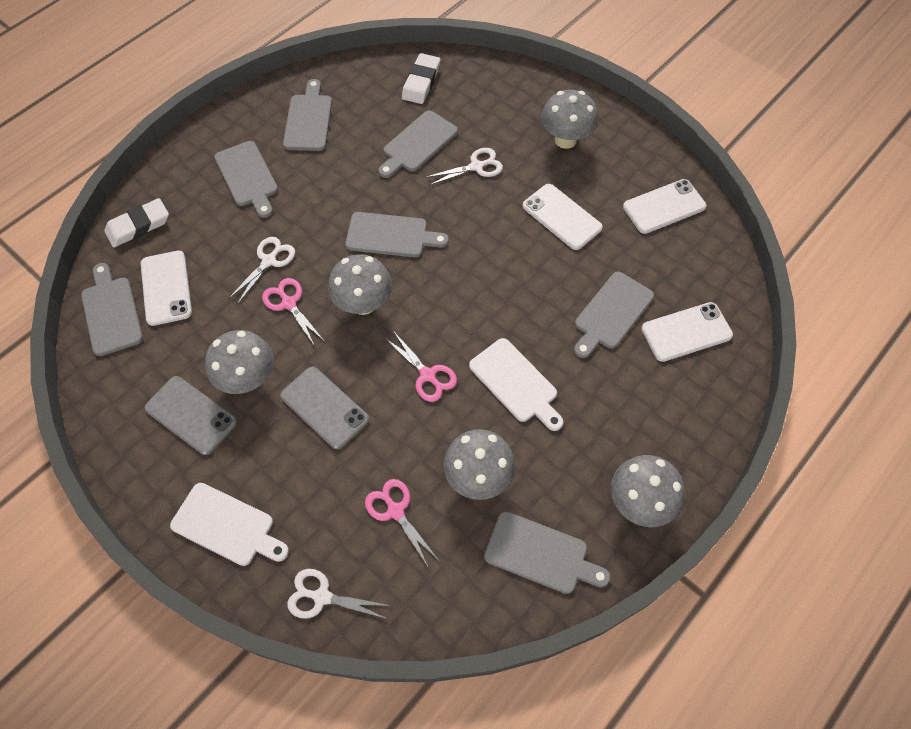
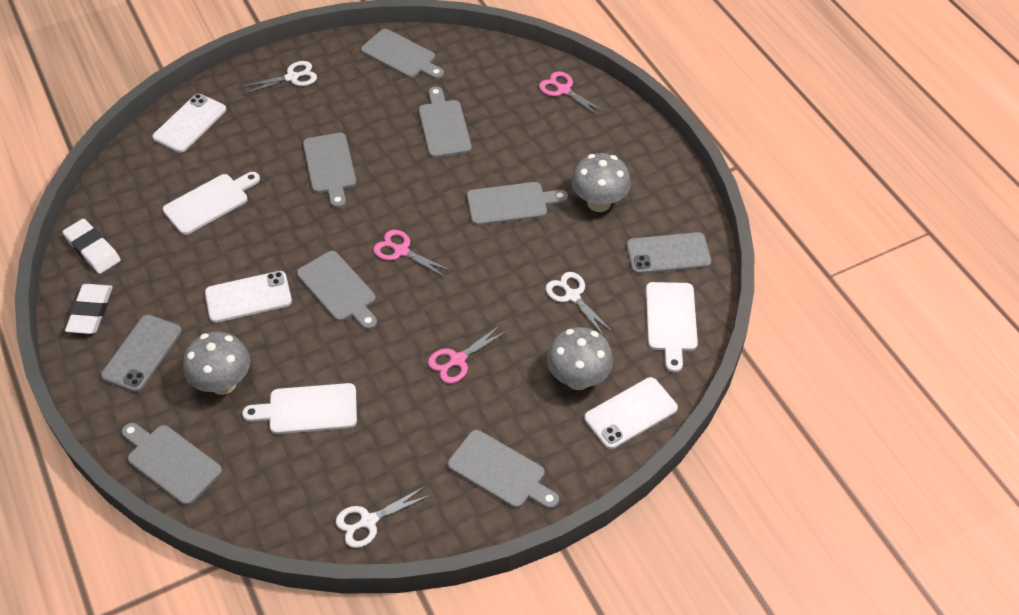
grey mushroom: 5 -> 3
white cutting board: 2 -> 3
white phone: 4 -> 3

